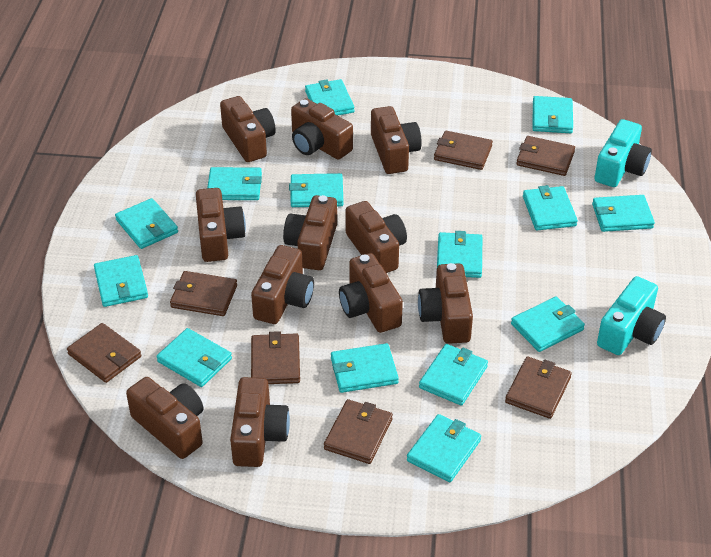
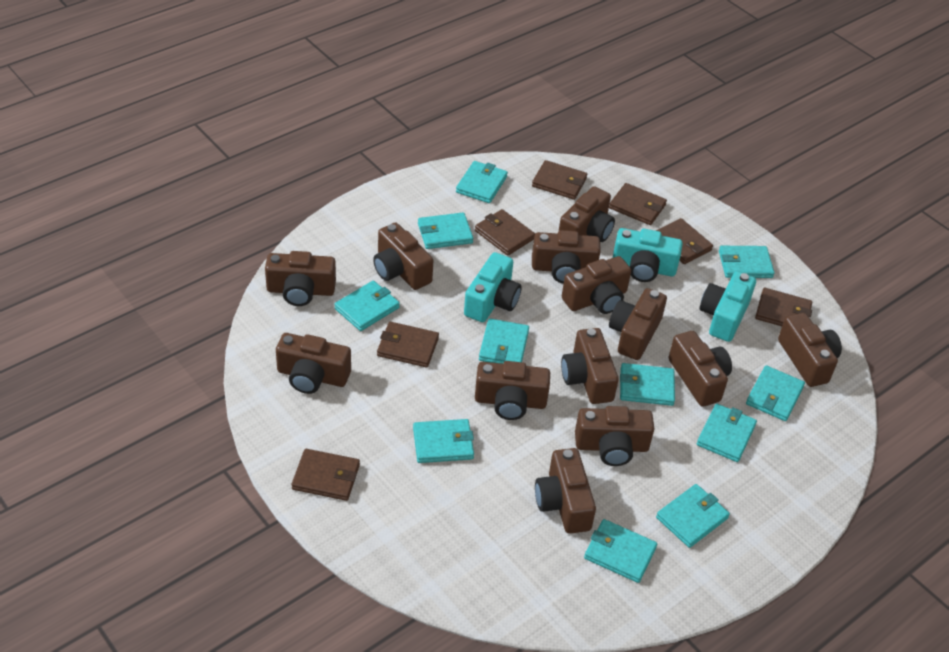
brown camera: 11 -> 13
turquoise camera: 2 -> 3
turquoise wallet: 14 -> 11

